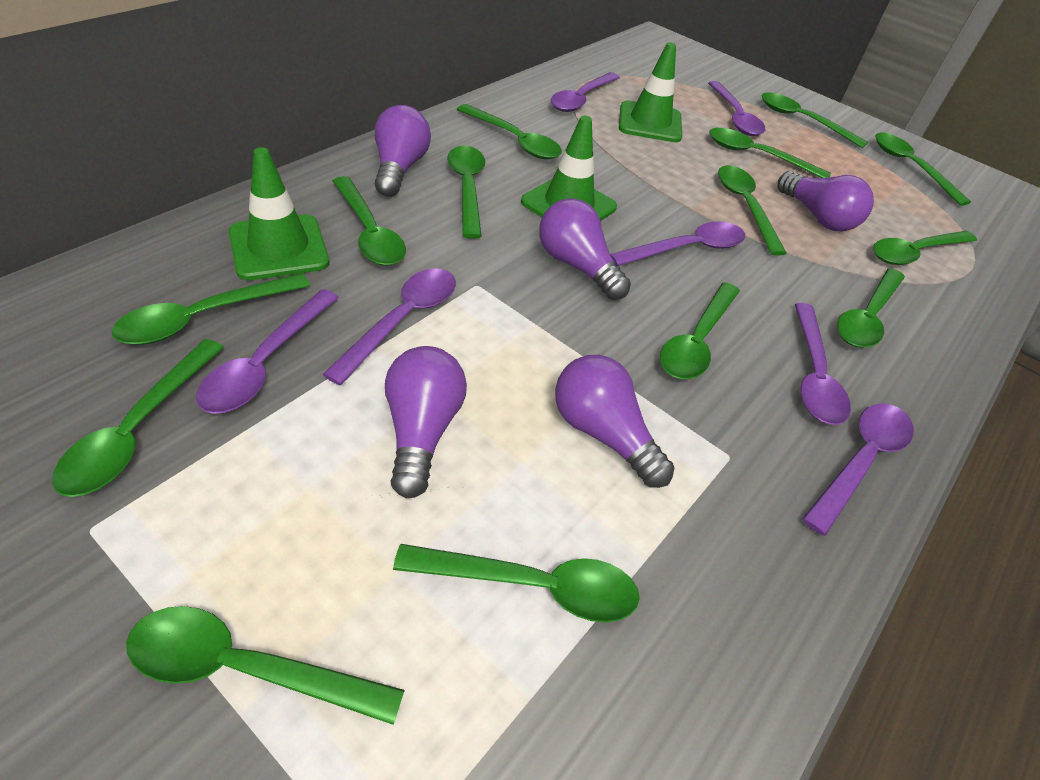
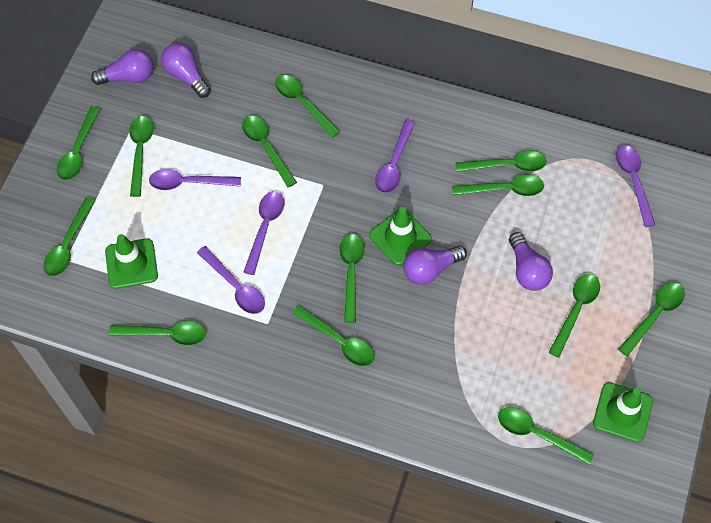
green spoon: 14 -> 13
purple light bulb: 5 -> 4
purple spoon: 7 -> 5

